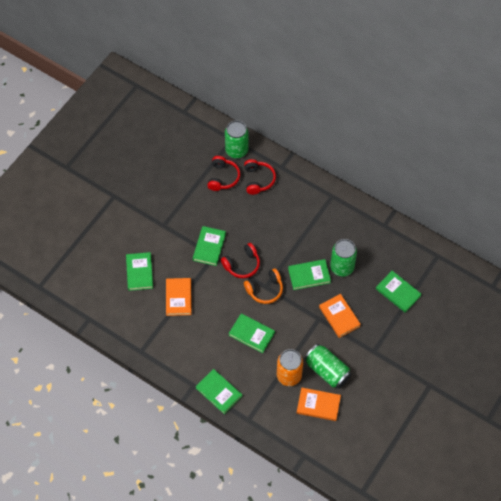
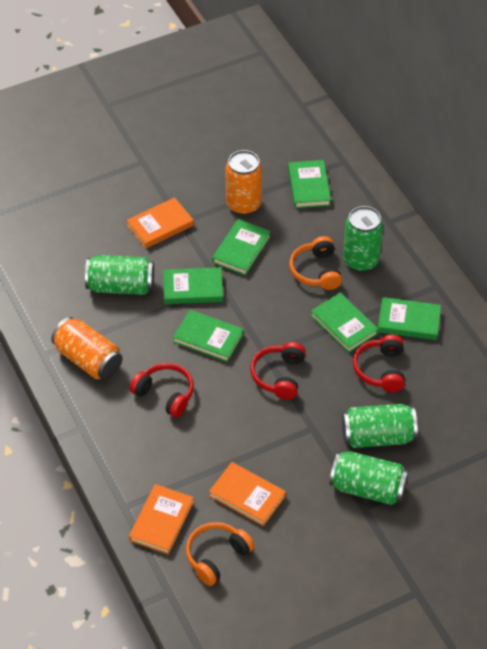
green can: 3 -> 4
orange can: 1 -> 2
orange headphones: 1 -> 2

